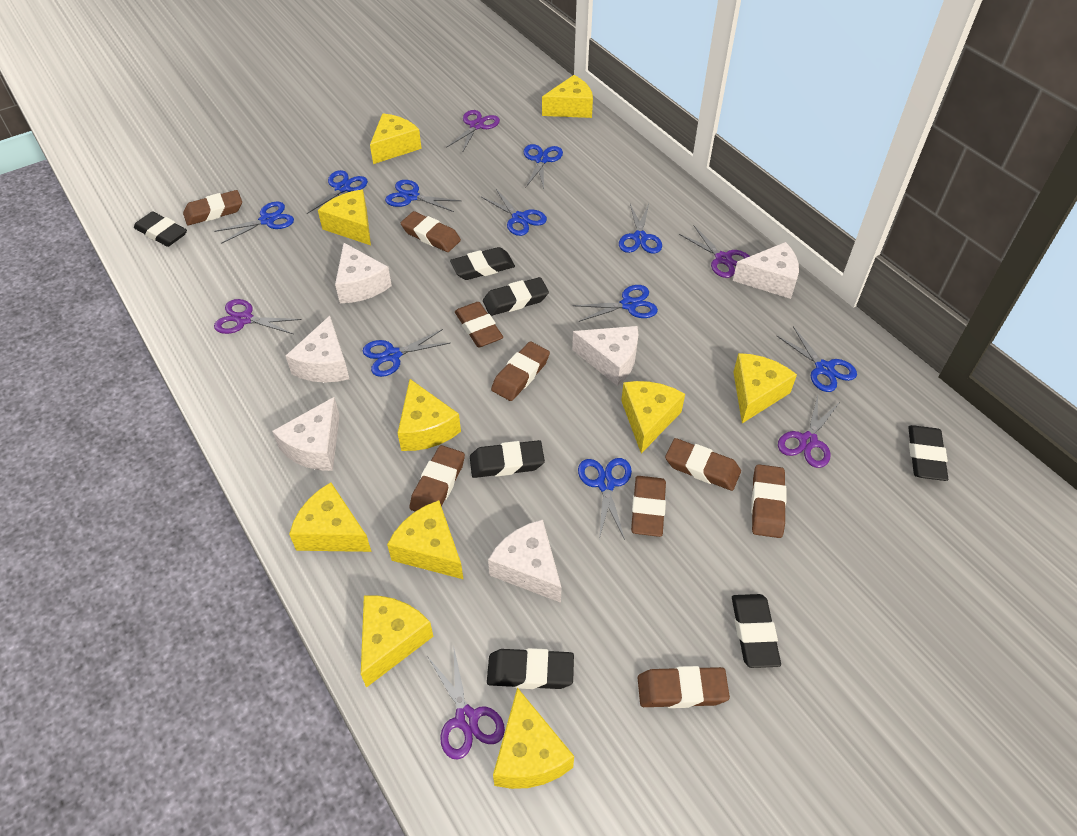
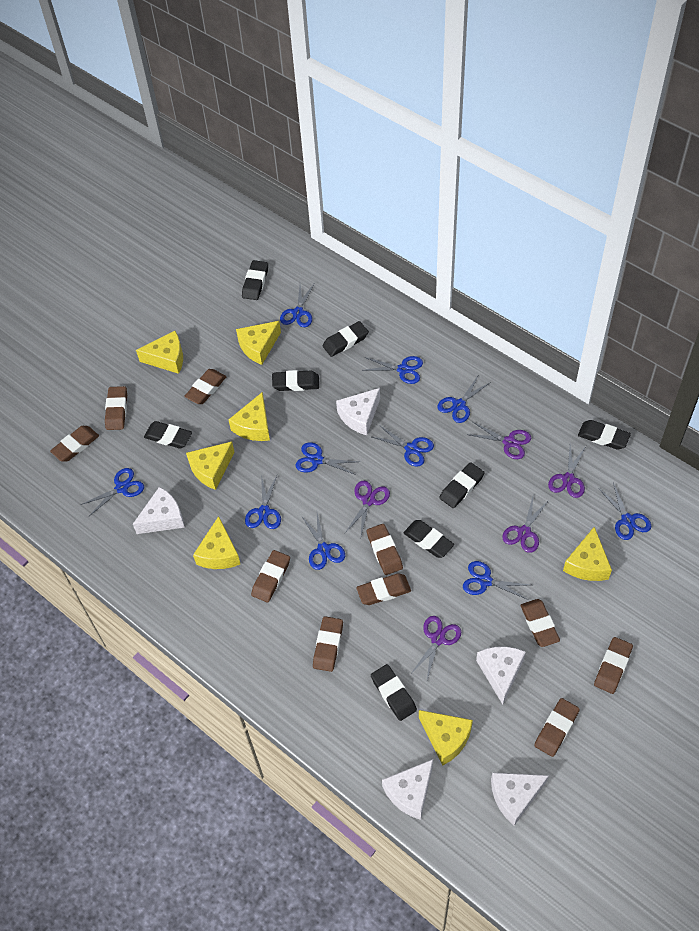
black eraser: 7 -> 8
brown eraser: 9 -> 10
white cheese: 6 -> 5
yellow cheese: 10 -> 7

